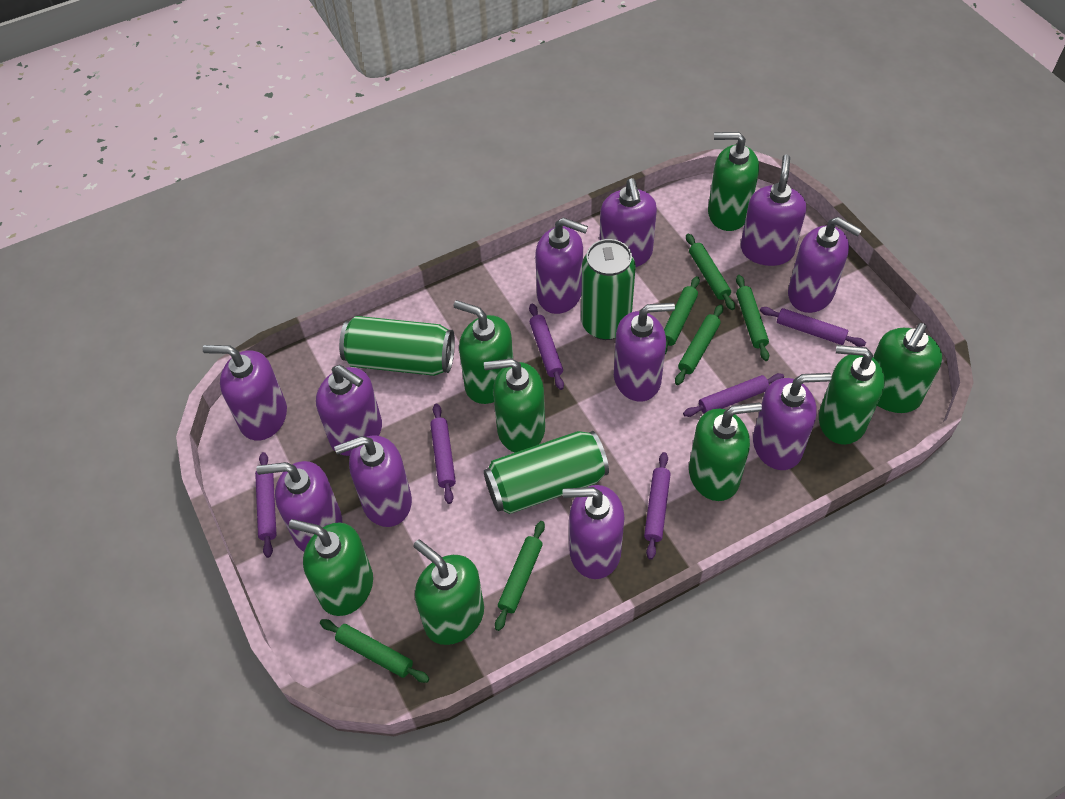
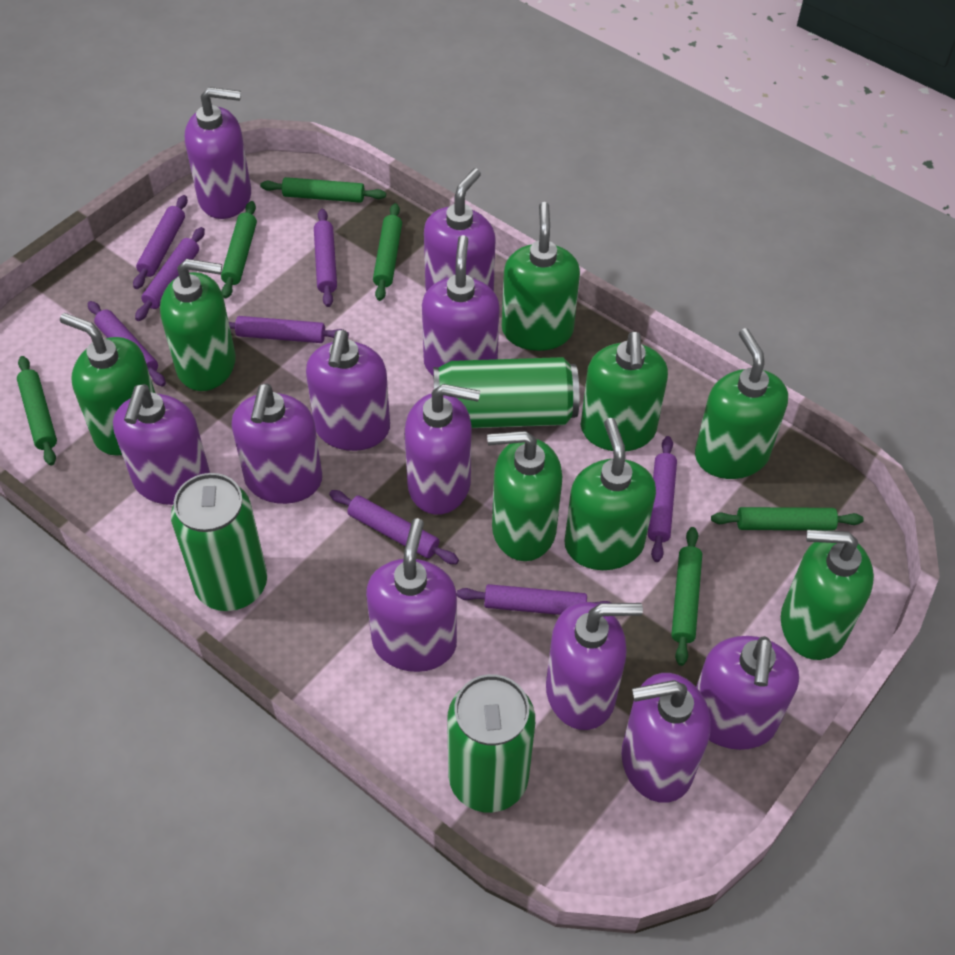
purple rolling pin: 6 -> 8

